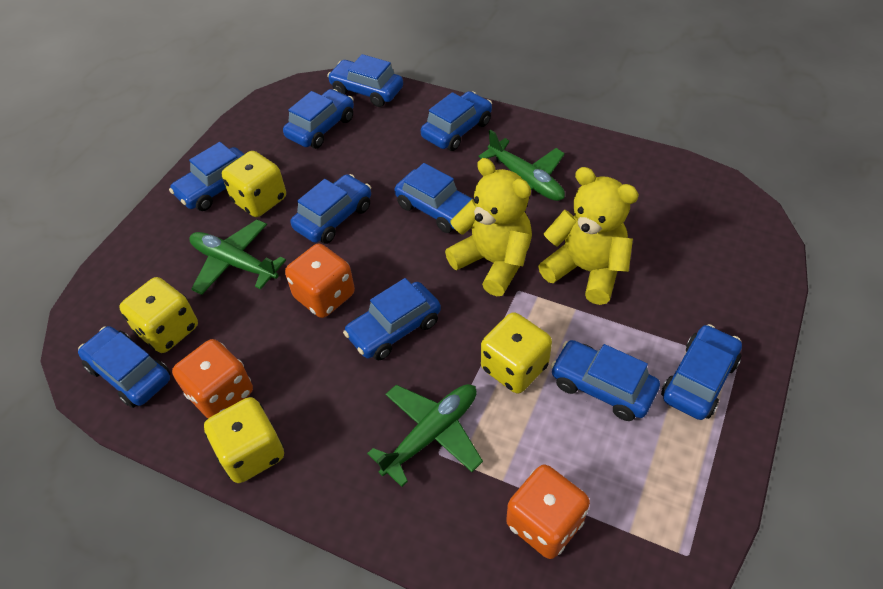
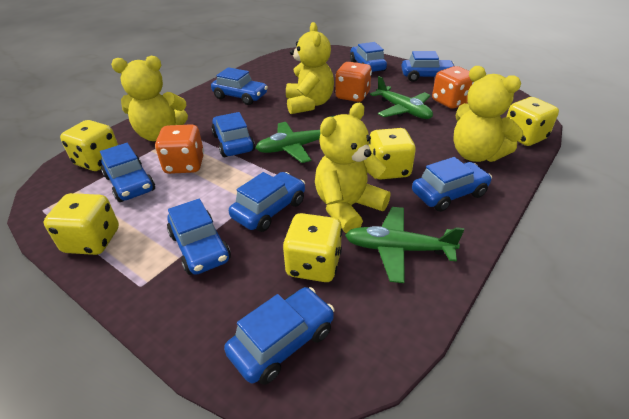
blue car: 10 -> 9
yellow dice: 4 -> 5
yellow teddy bear: 2 -> 4

